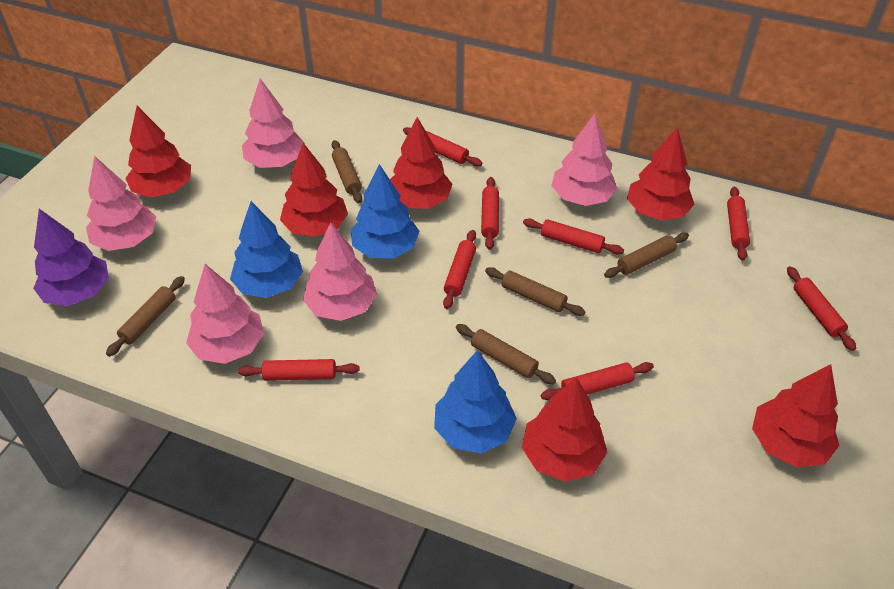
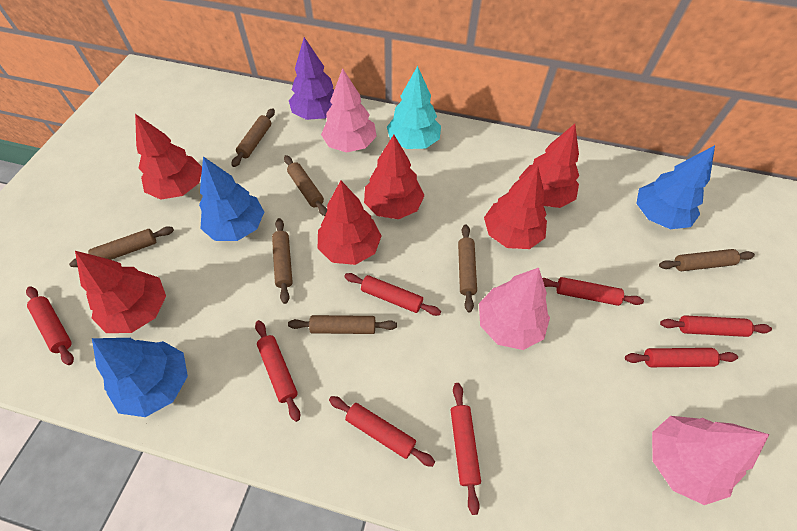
brown rolling pin: 5 -> 7
pink tree: 5 -> 3
turquoise tree: 0 -> 1

